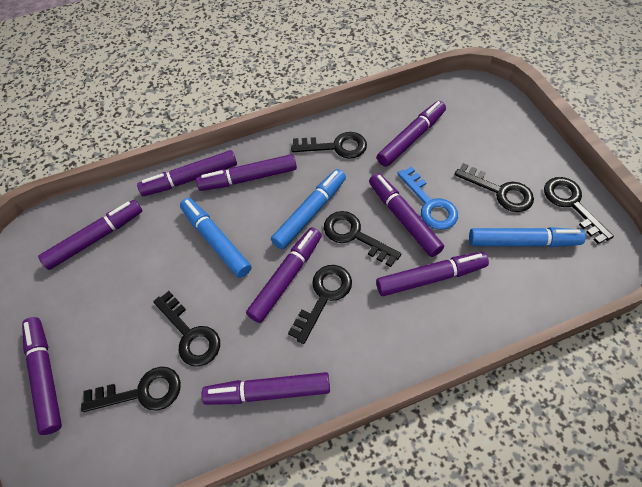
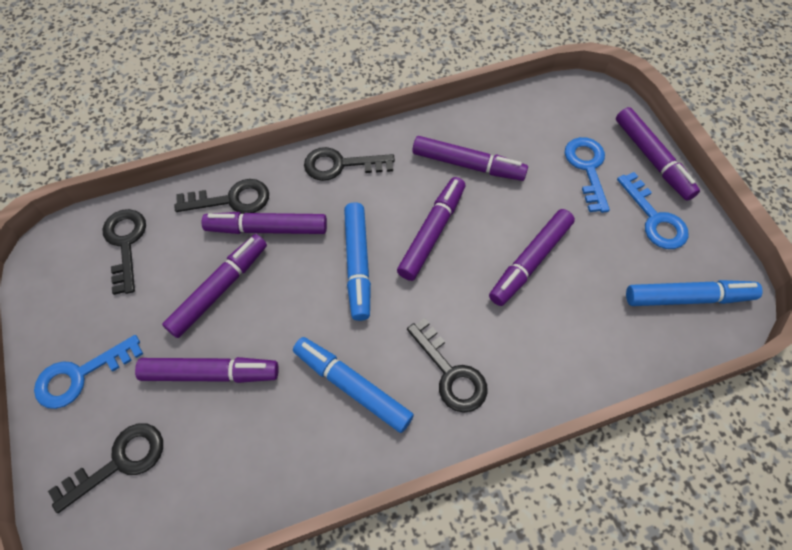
black key: 7 -> 5
blue key: 1 -> 3
purple marker: 9 -> 7

